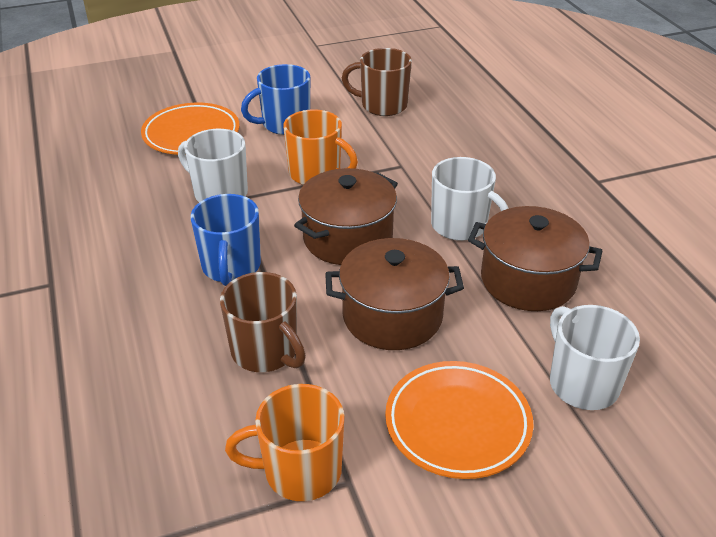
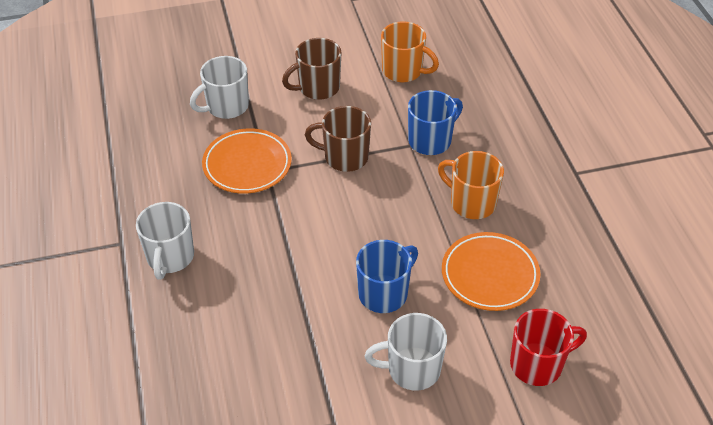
brown pot: 3 -> 0
red mug: 0 -> 1

